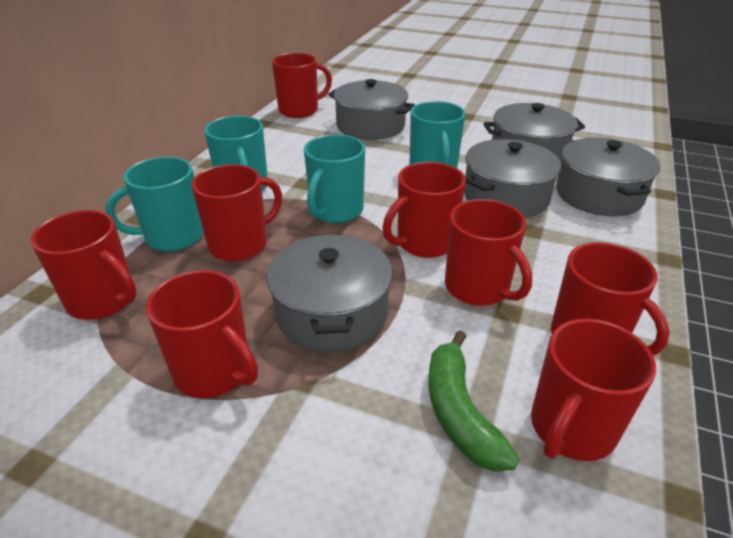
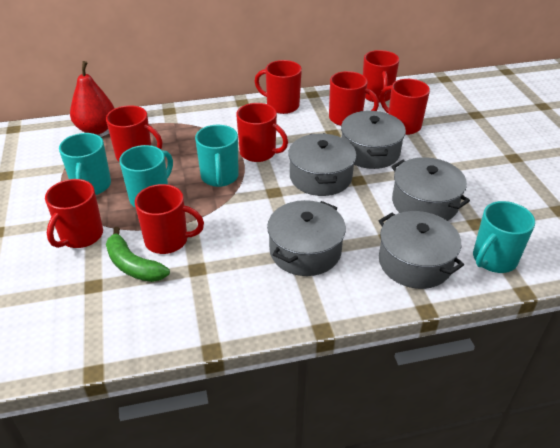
red pear: 0 -> 1

